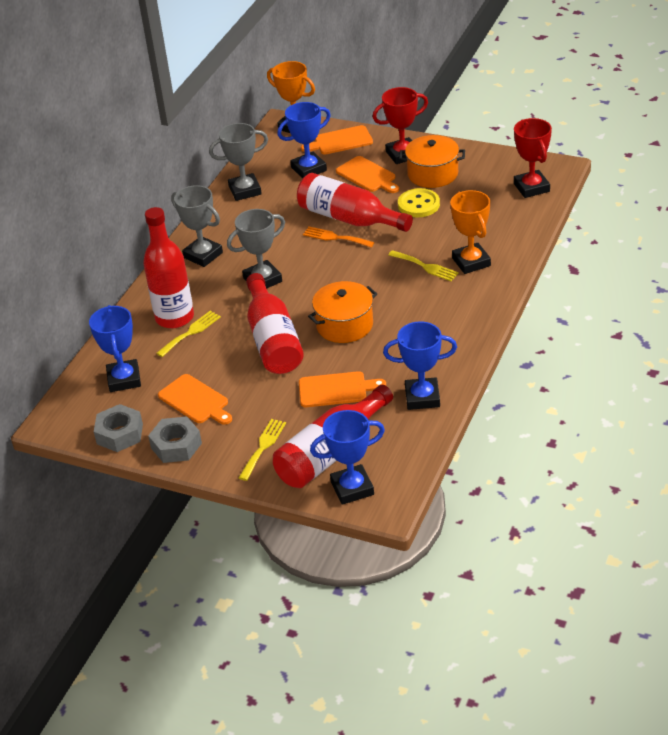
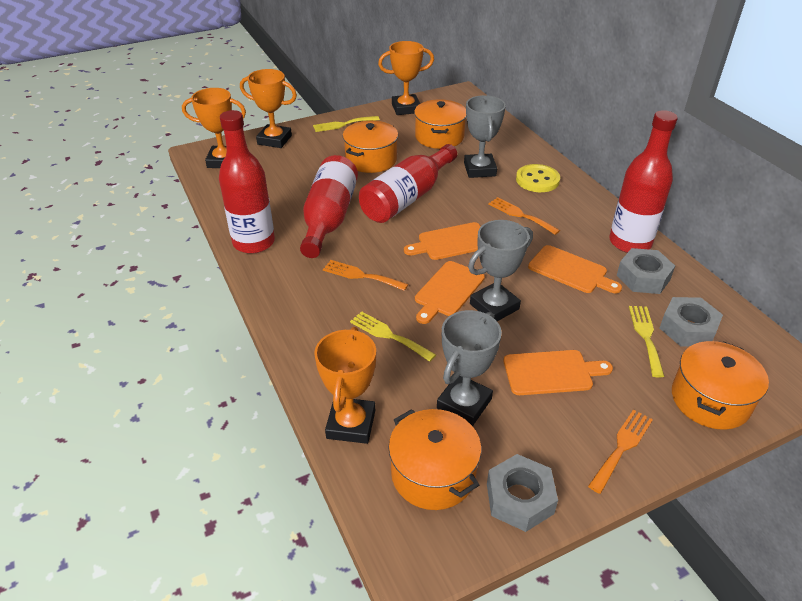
blue trophy: 4 -> 0
grey nut: 2 -> 3
orange fork: 1 -> 3
orange pot: 2 -> 4
orange trophy: 2 -> 4
red trophy: 2 -> 0

